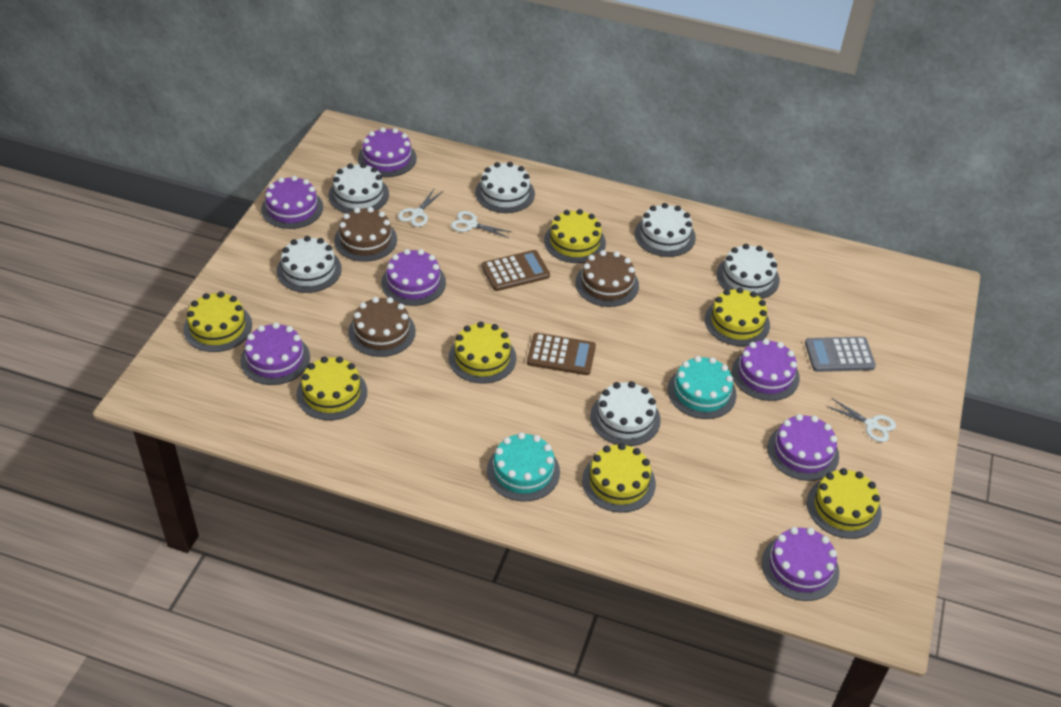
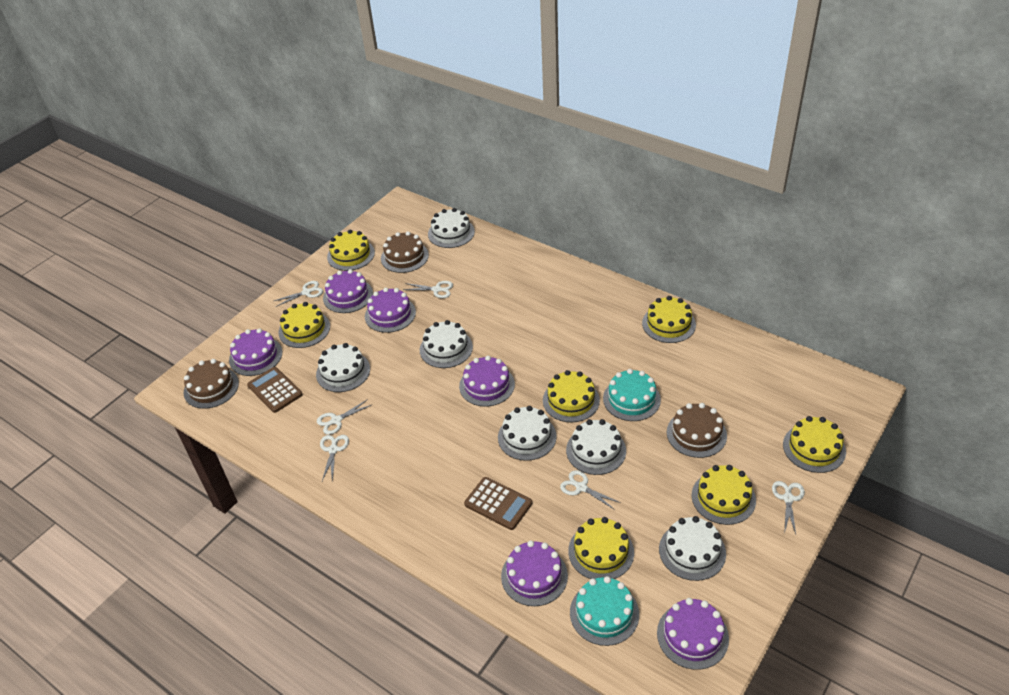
grey calculator: 1 -> 0
purple cake: 7 -> 6
white scissors: 3 -> 6

